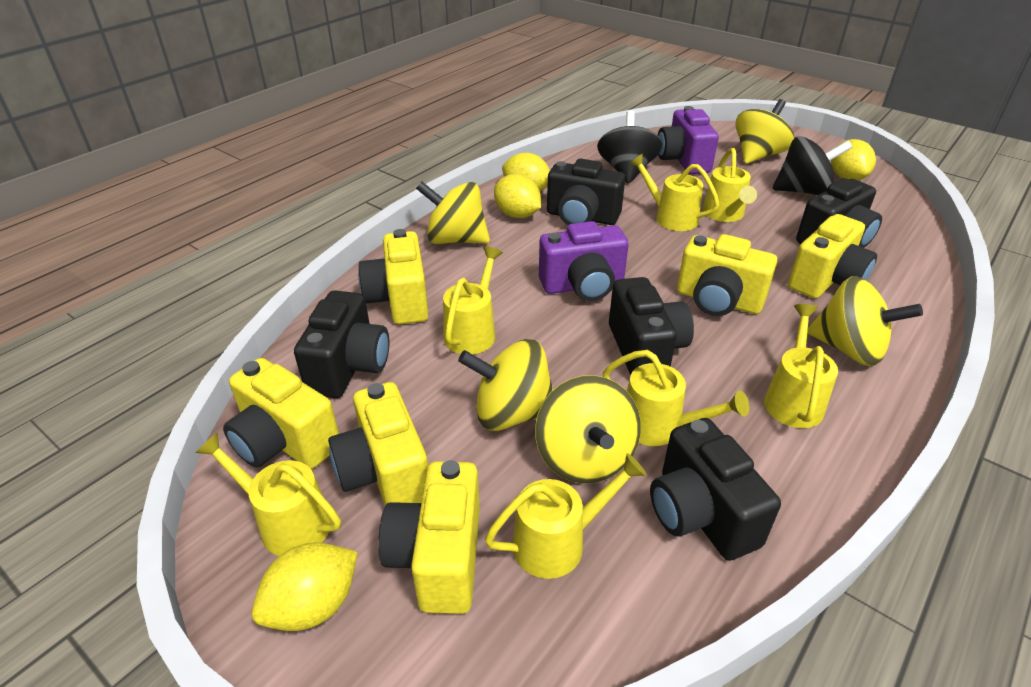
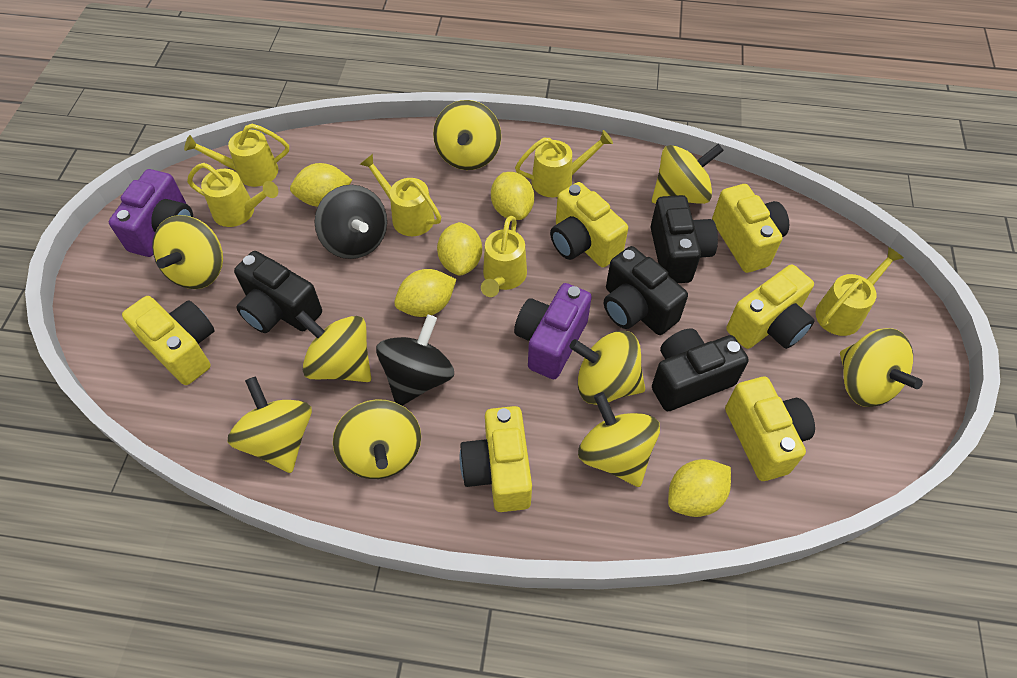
black camera: 5 -> 4
yellow lemon: 4 -> 5
yellow spinning top: 5 -> 9
yellow watering can: 7 -> 6

